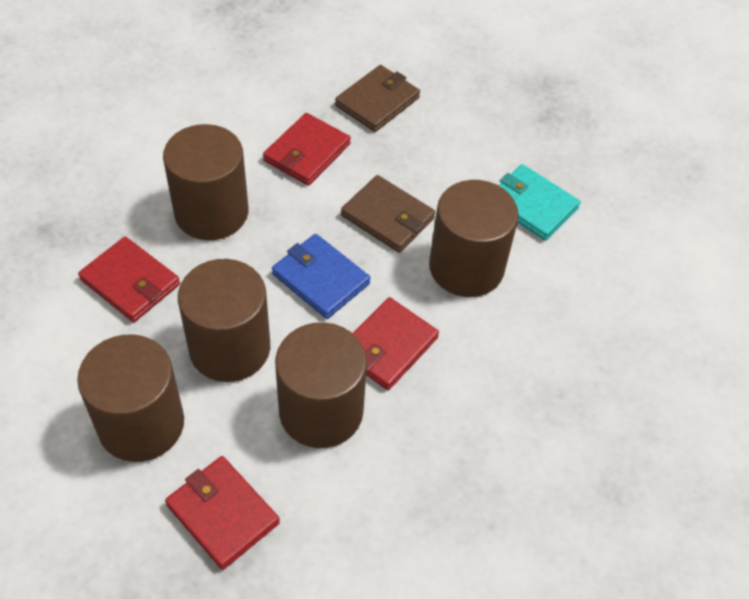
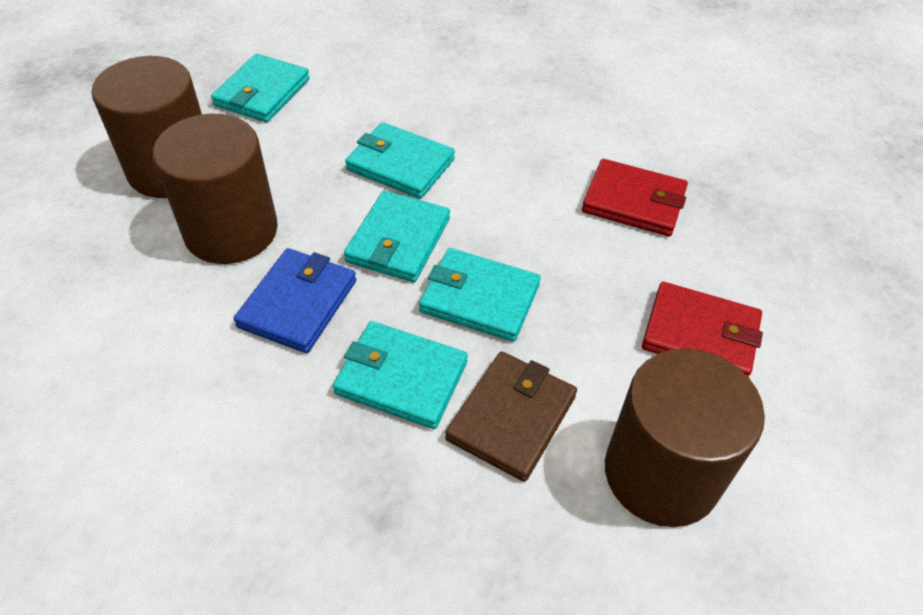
brown cylinder: 5 -> 3
brown wallet: 2 -> 1
red wallet: 4 -> 2
turquoise wallet: 1 -> 5

